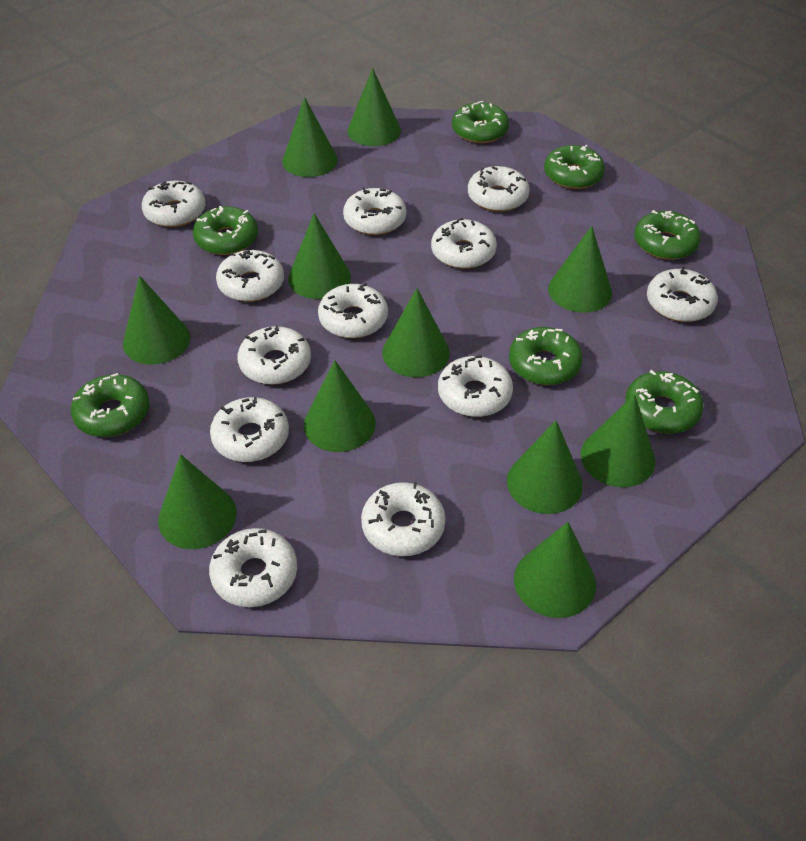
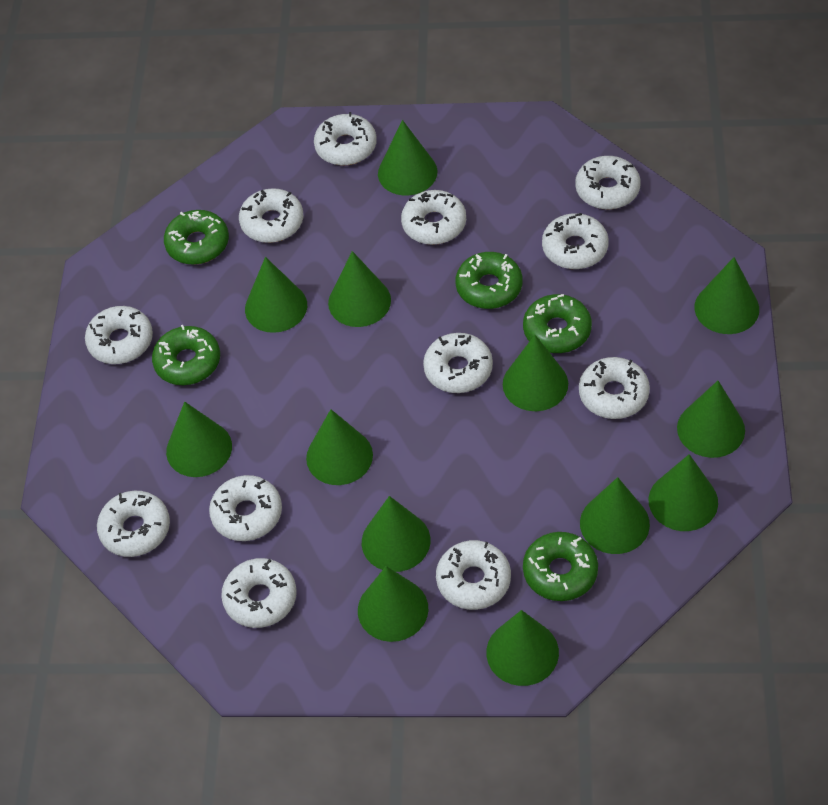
green cone: 11 -> 13
green donut: 7 -> 5

